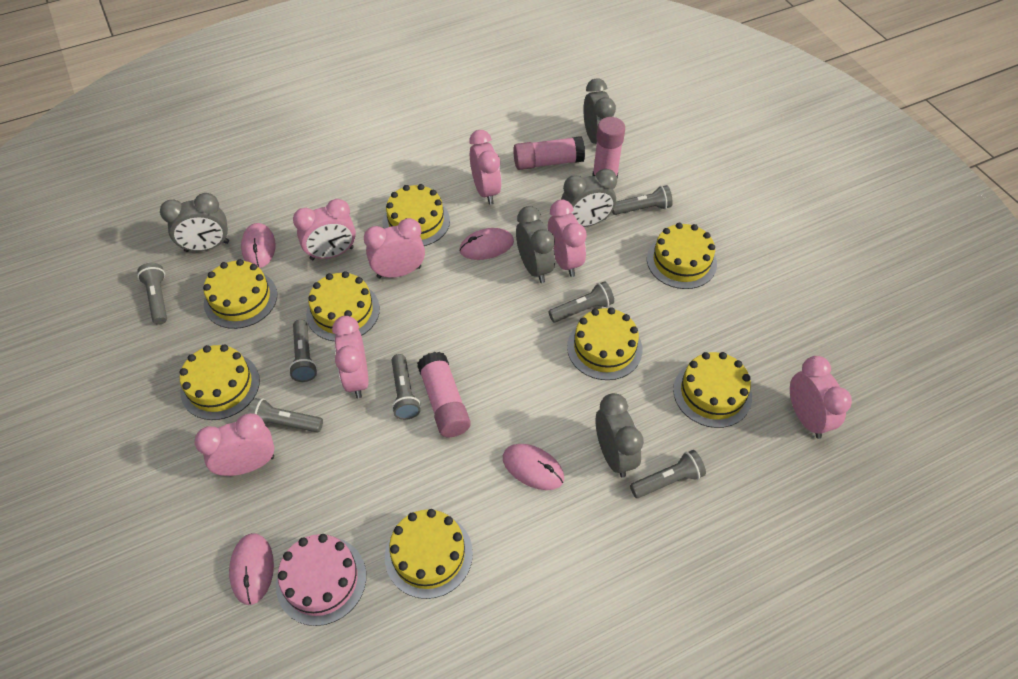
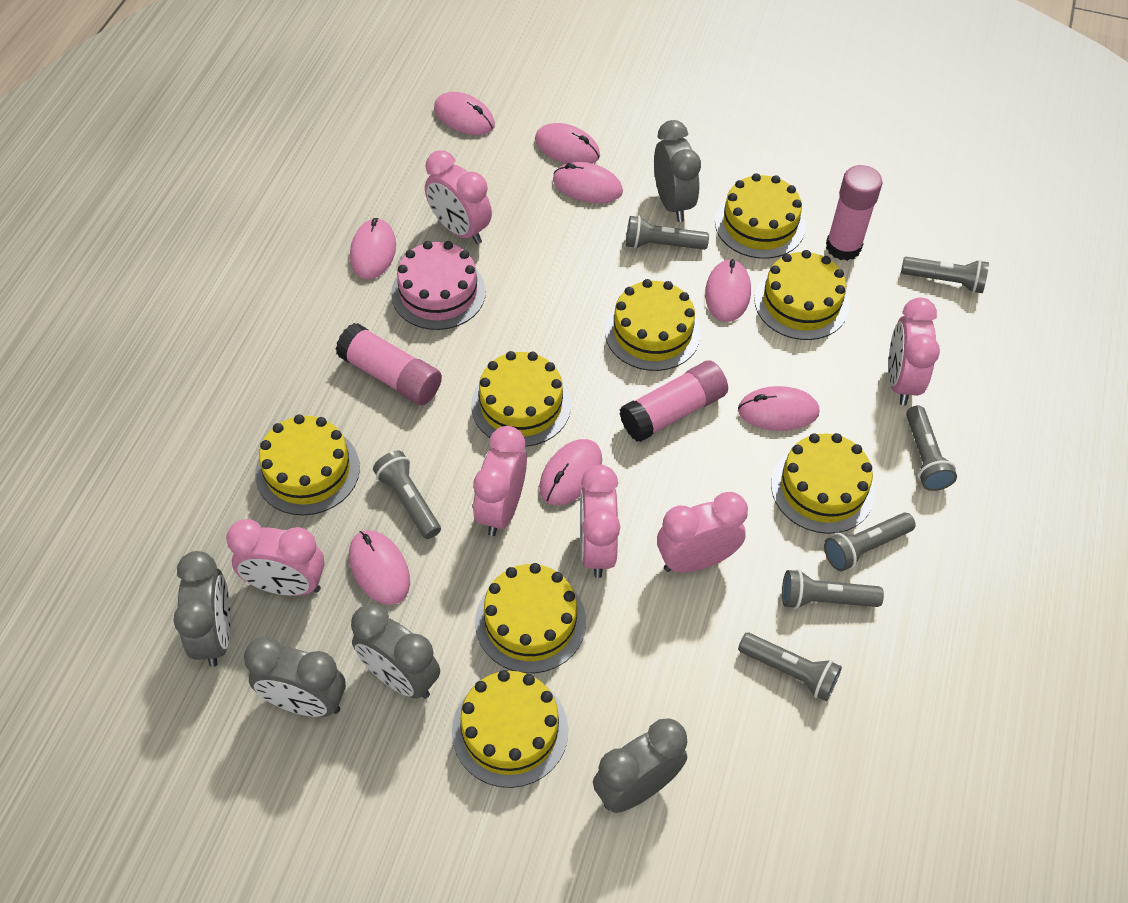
pink clock: 7 -> 6
pink mouse: 4 -> 8

